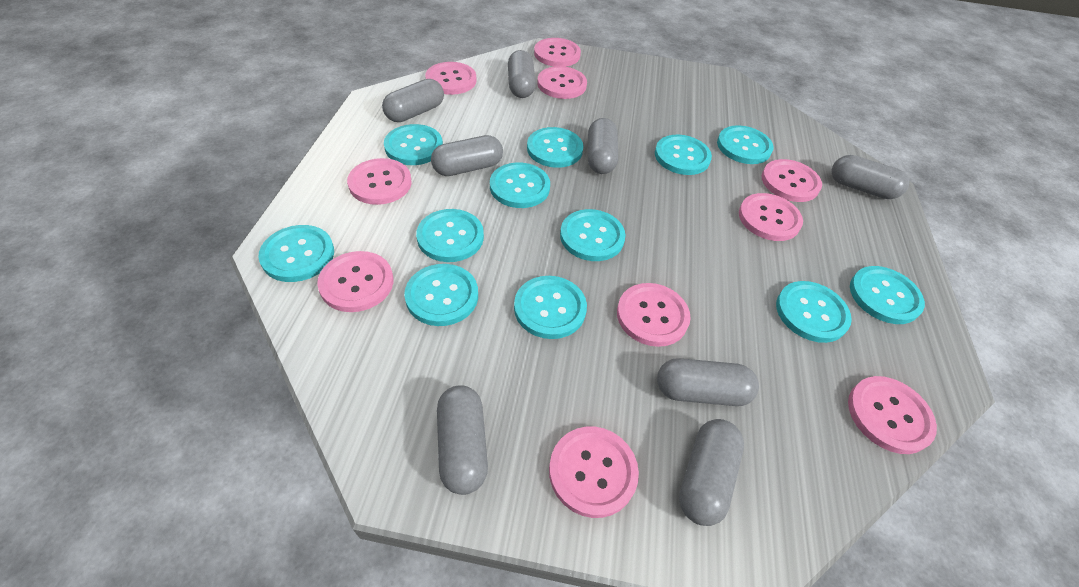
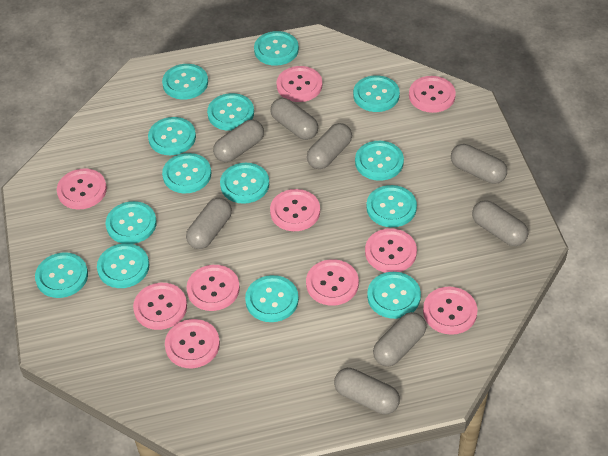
turquoise button: 12 -> 14

